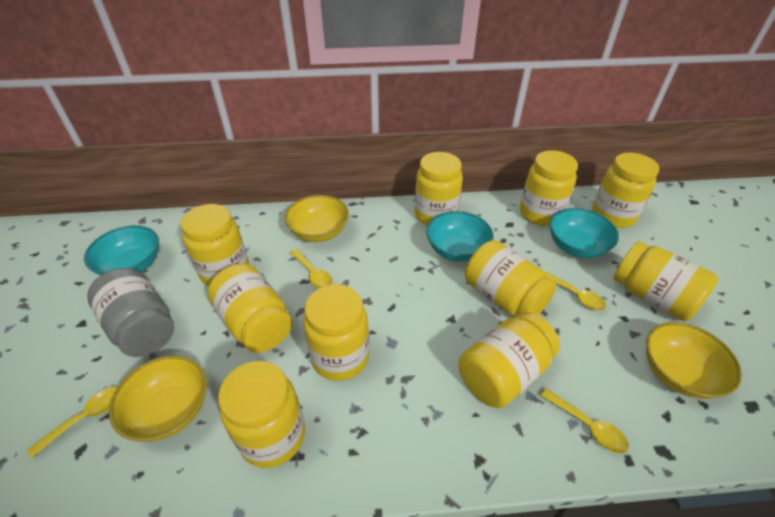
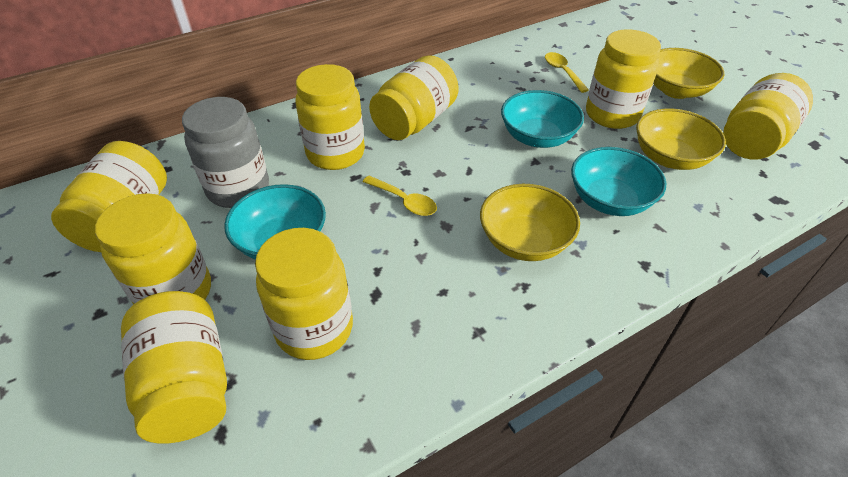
yellow jar: 10 -> 8
yellow spoon: 4 -> 2

